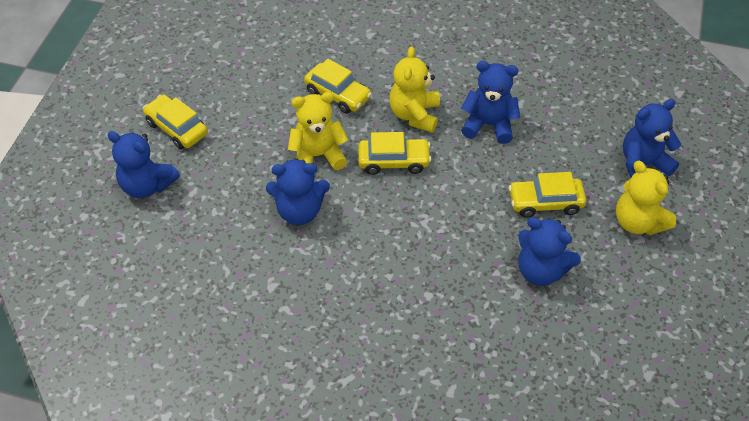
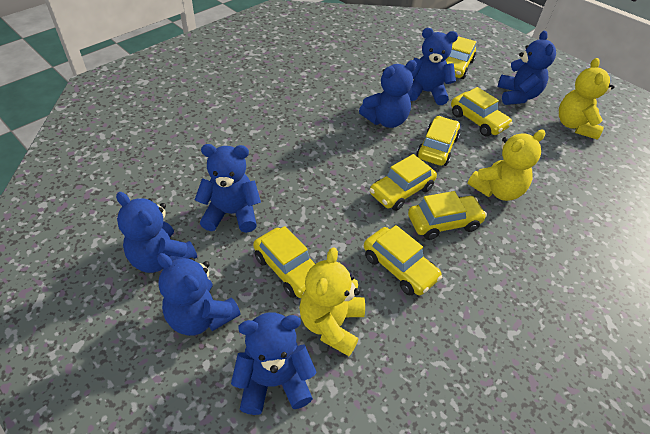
blue teddy bear: 5 -> 7
yellow car: 4 -> 7

